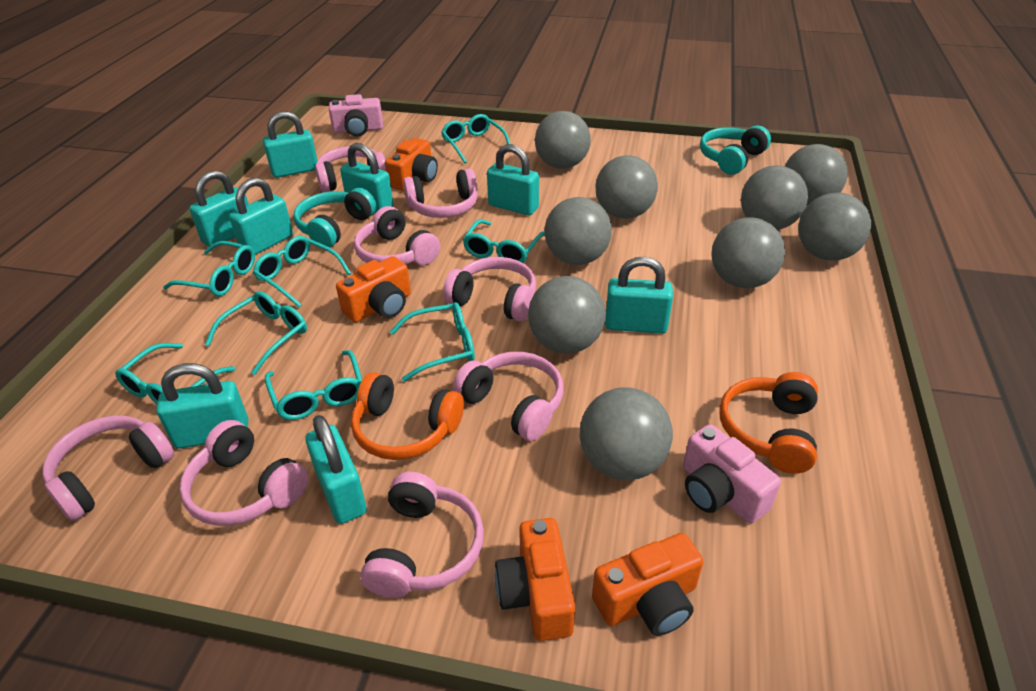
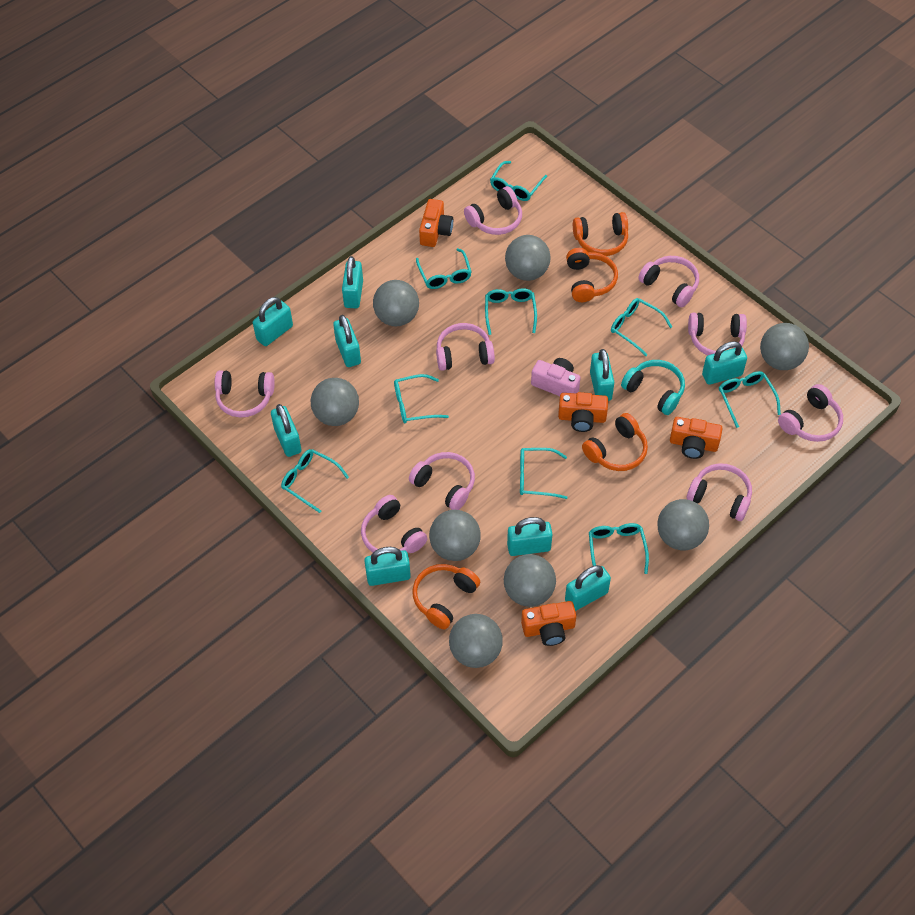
grey ball: 9 -> 8
orange headphones: 2 -> 4
pink camera: 2 -> 1
pink headphones: 8 -> 9
turquoise glasses: 8 -> 9
turquoise headphones: 2 -> 1
turquoise padlock: 8 -> 9

